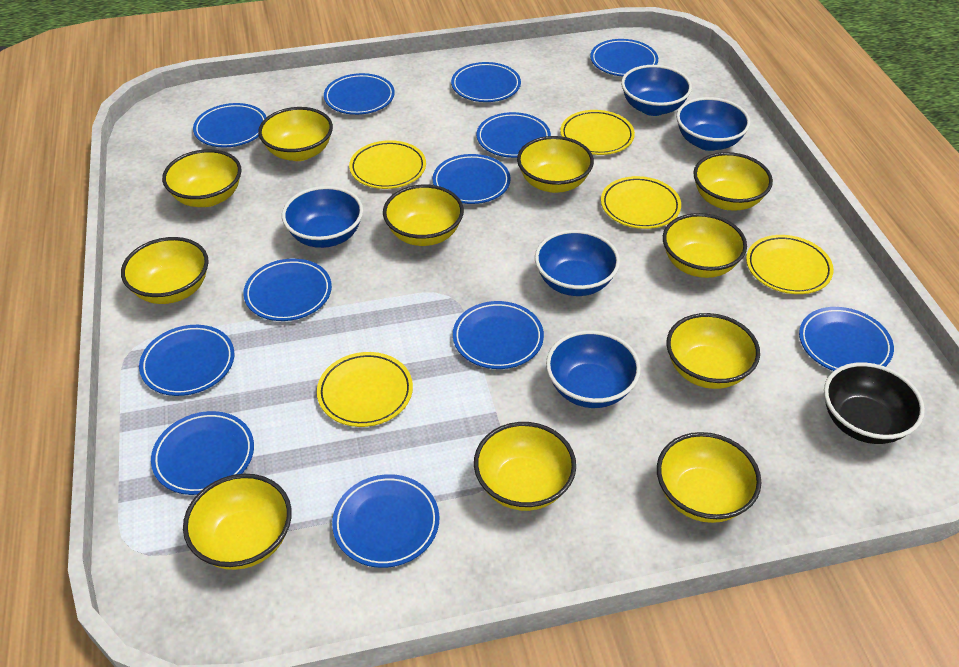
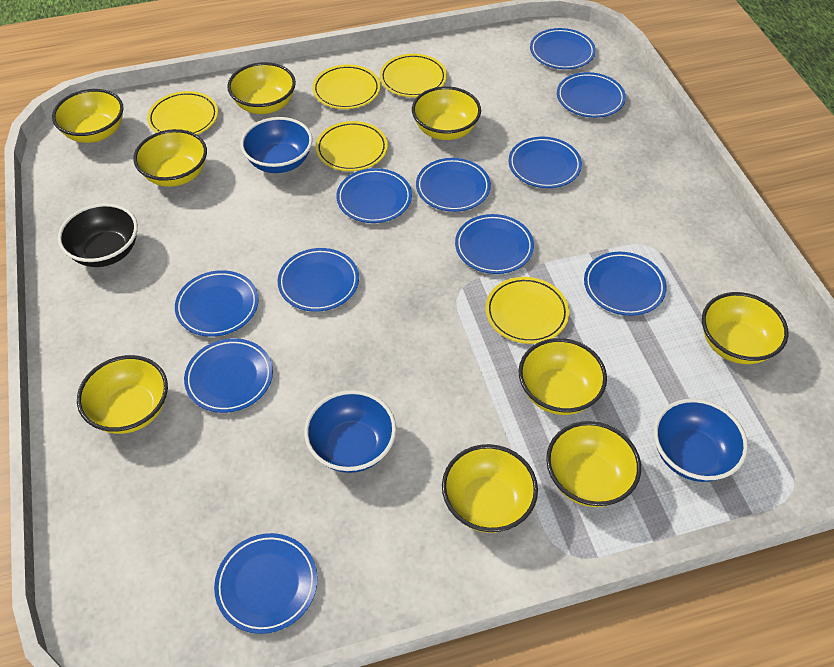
blue bowl: 5 -> 3
blue plate: 12 -> 11
yellow bowl: 11 -> 9

